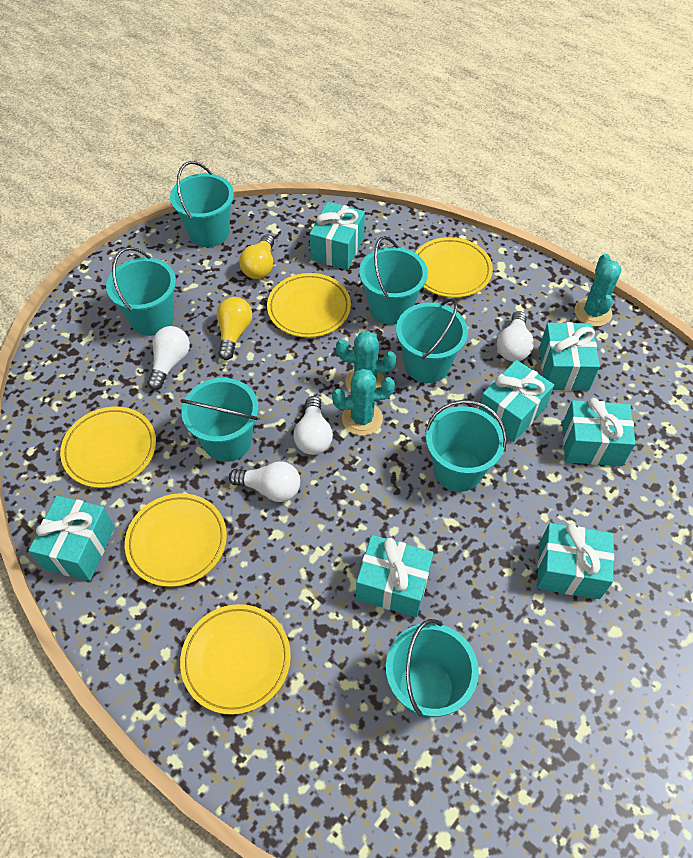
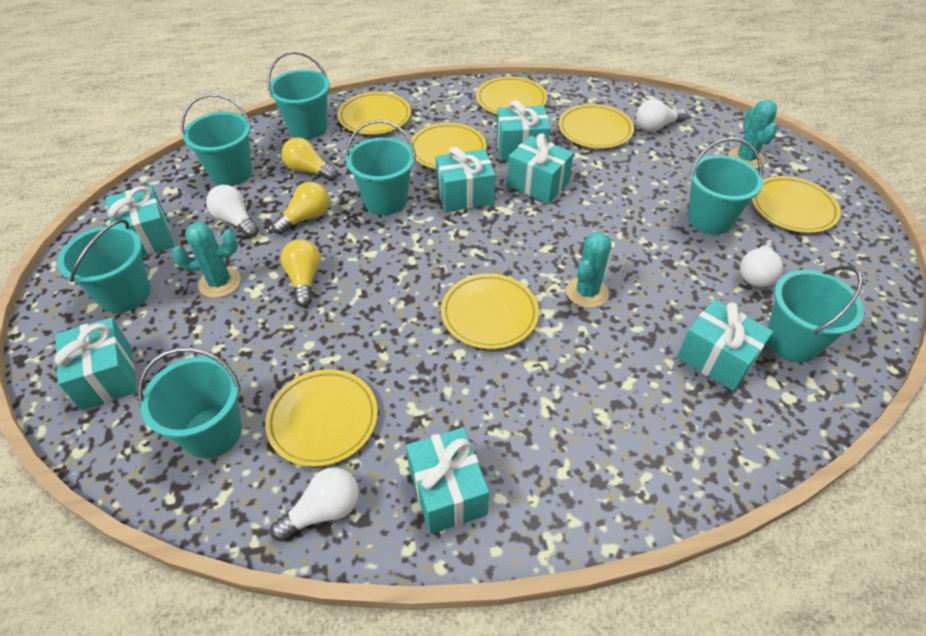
yellow light bulb: 2 -> 3
yellow plate: 5 -> 7

